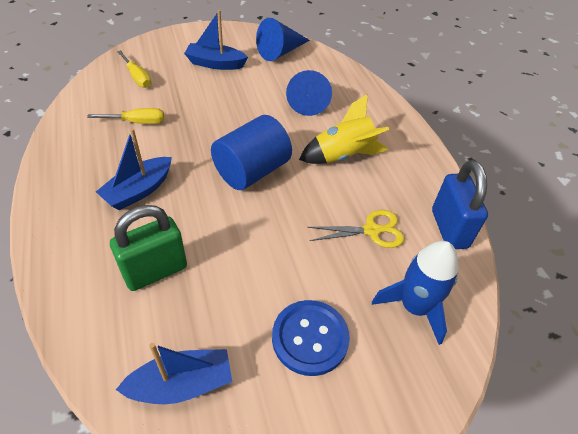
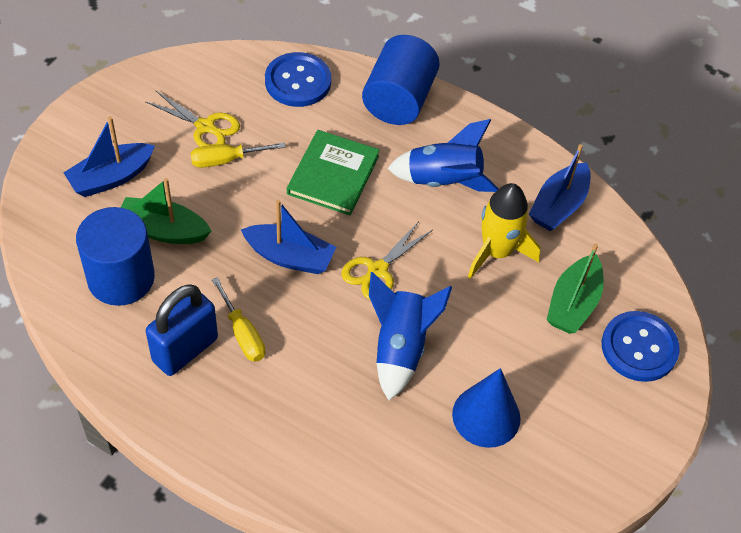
blue button: 1 -> 2
blue cone: 2 -> 1
blue cylinder: 1 -> 2
blue rocket: 1 -> 2
green boat: 0 -> 2
green book: 0 -> 1
green padlock: 1 -> 0
yellow scissors: 1 -> 2

